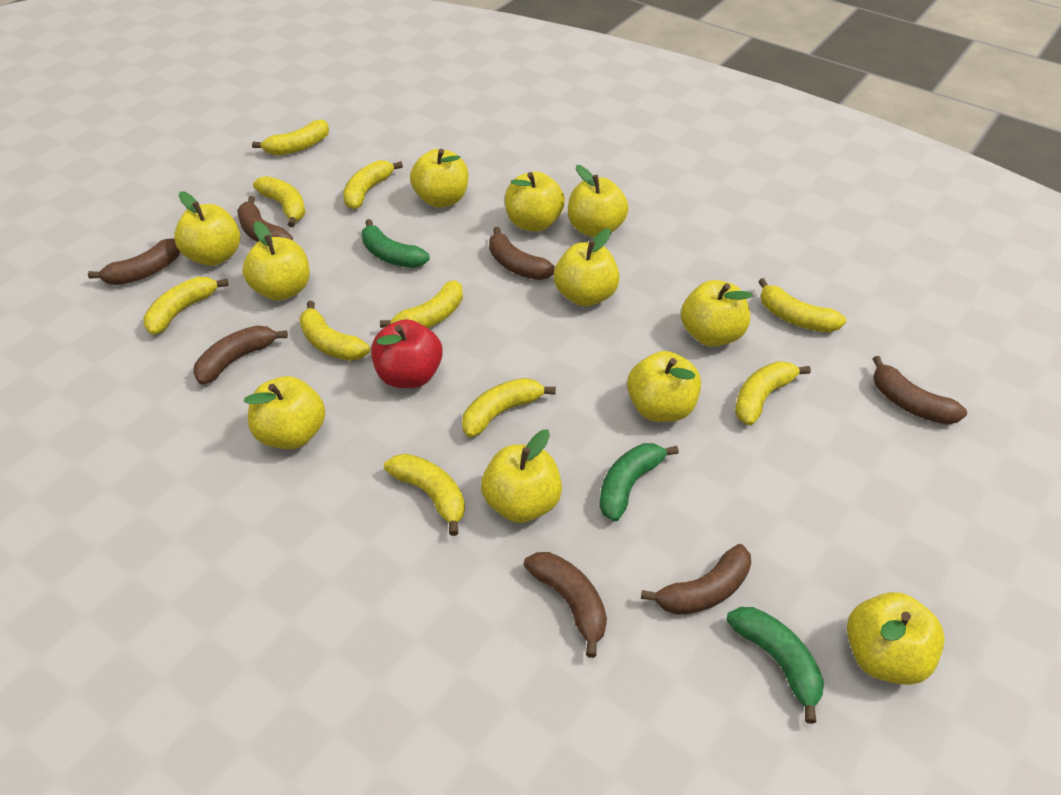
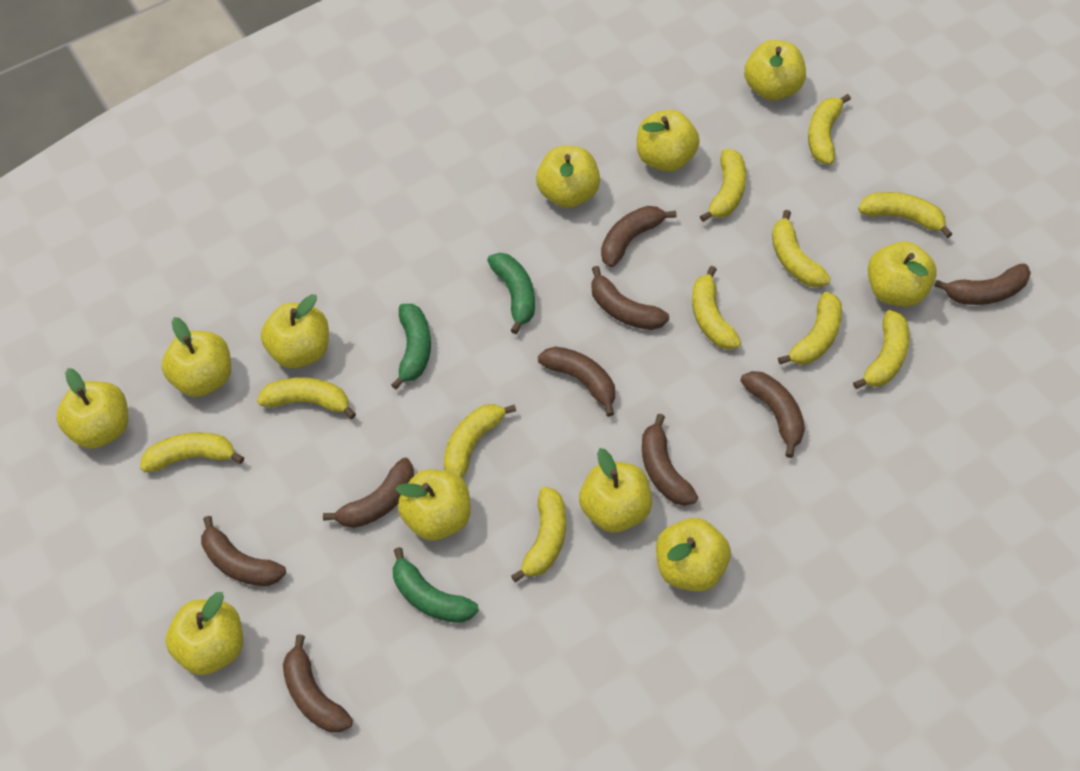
brown banana: 7 -> 9
red apple: 1 -> 0
yellow banana: 10 -> 11

